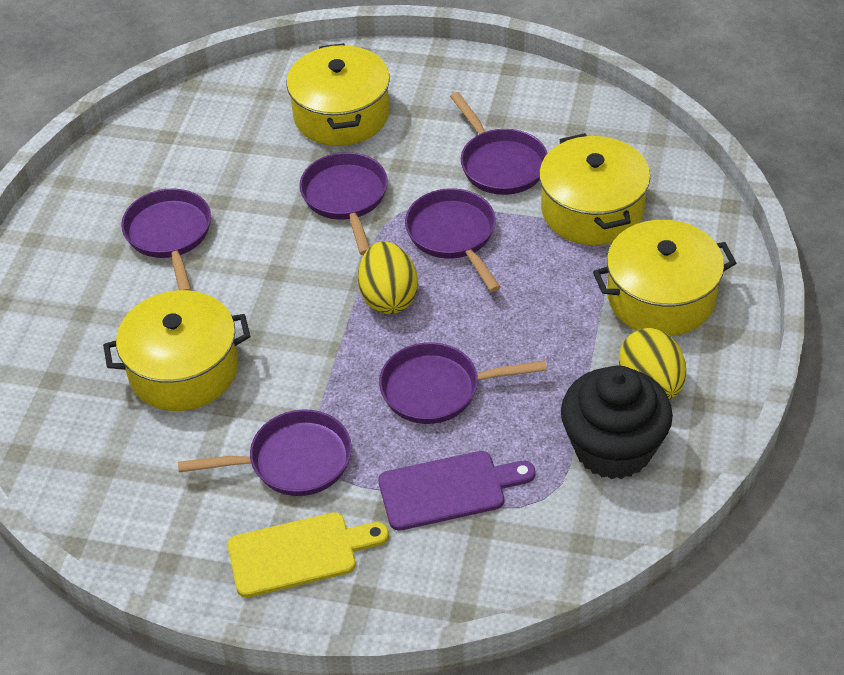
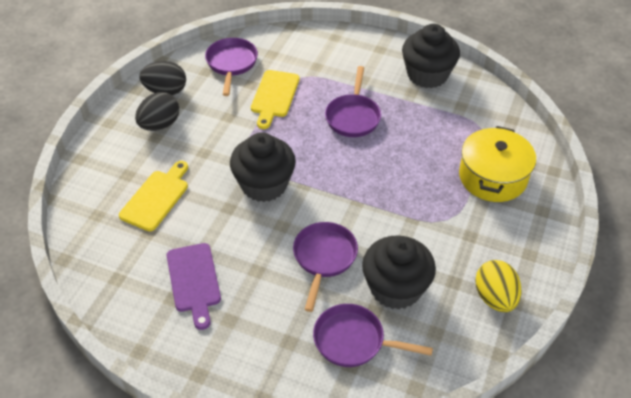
black cupcake: 1 -> 3
black egg: 0 -> 2
purple pan: 6 -> 4
yellow cutting board: 1 -> 2
yellow egg: 2 -> 1
yellow pot: 4 -> 1

